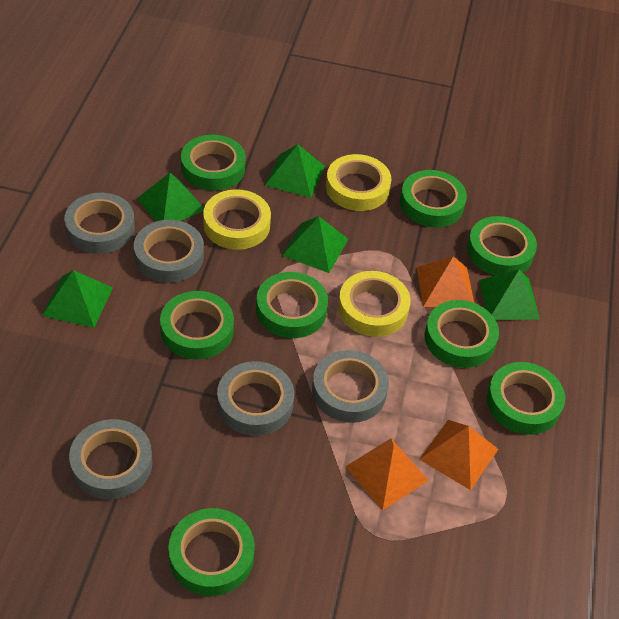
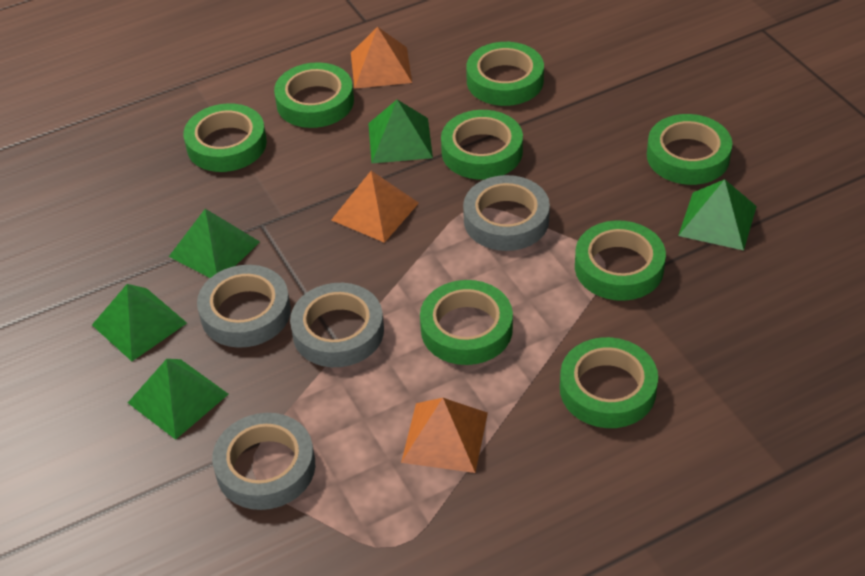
grey tape: 5 -> 4
yellow tape: 3 -> 0

